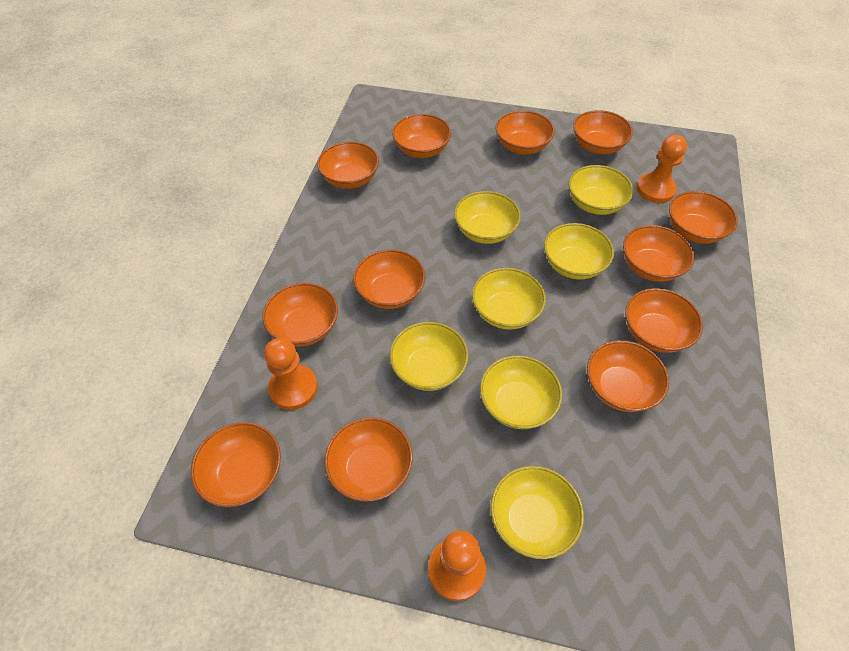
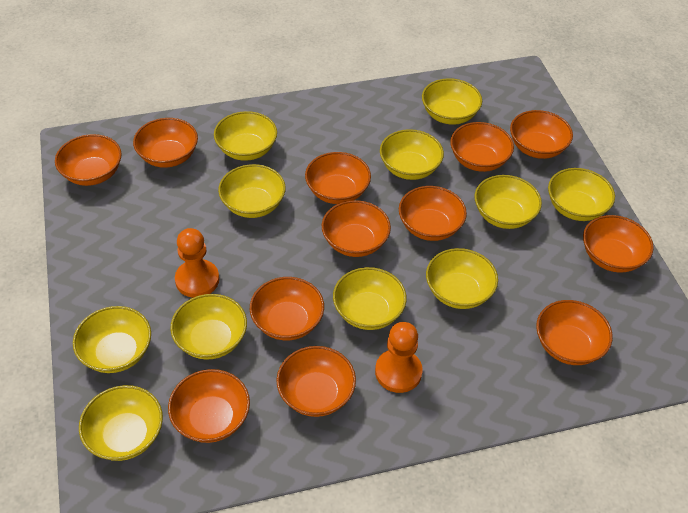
orange pawn: 3 -> 2
yellow bowl: 7 -> 11

